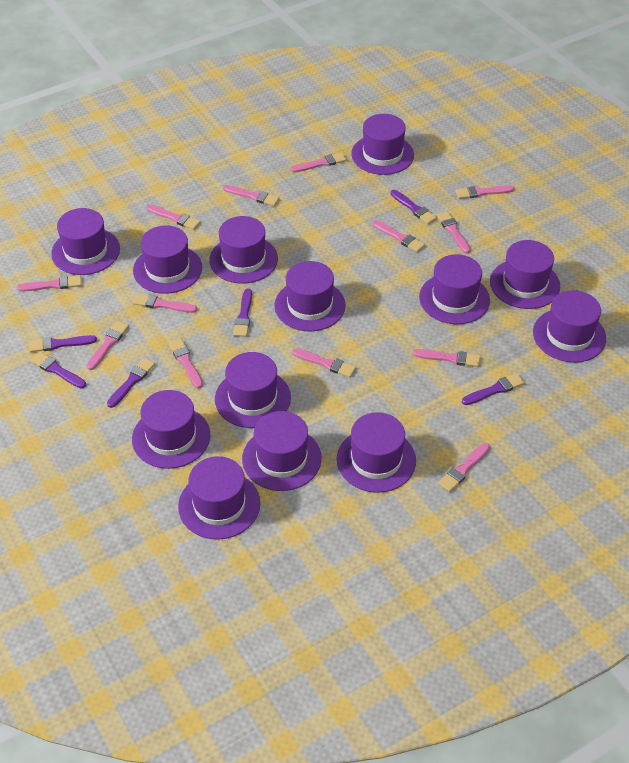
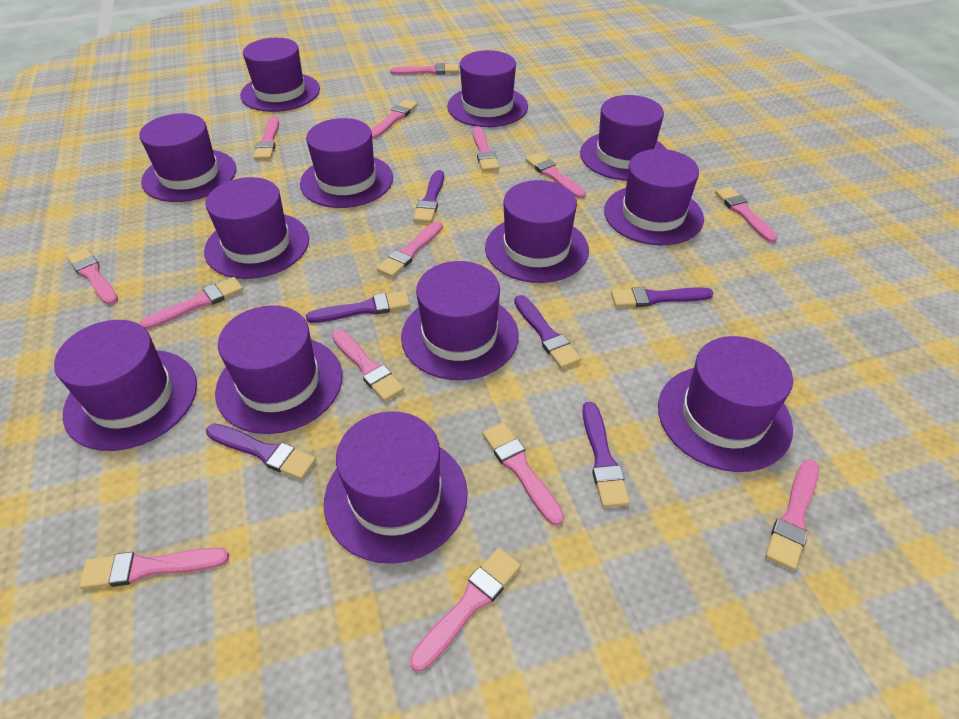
pink brush: 13 -> 14

